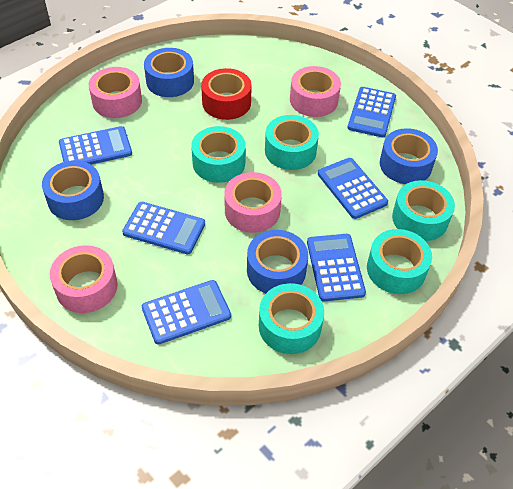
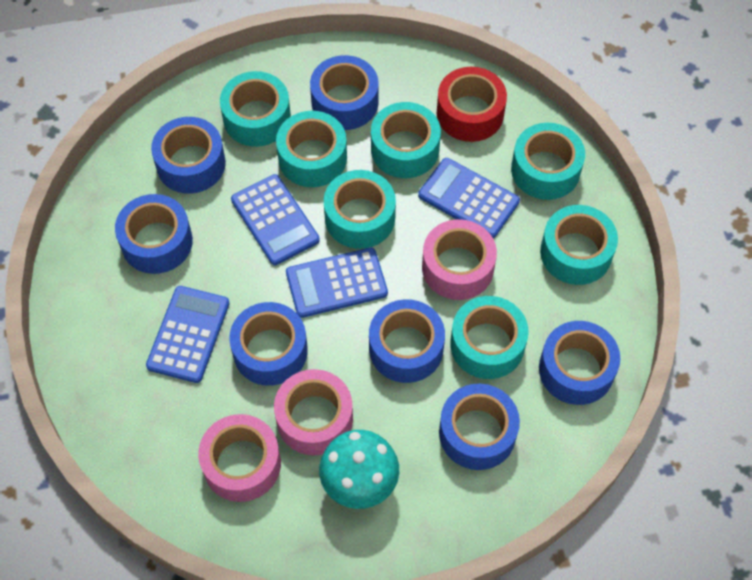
blue calculator: 6 -> 4
blue tape: 4 -> 7
pink tape: 4 -> 3
turquoise mushroom: 0 -> 1
turquoise tape: 5 -> 7

